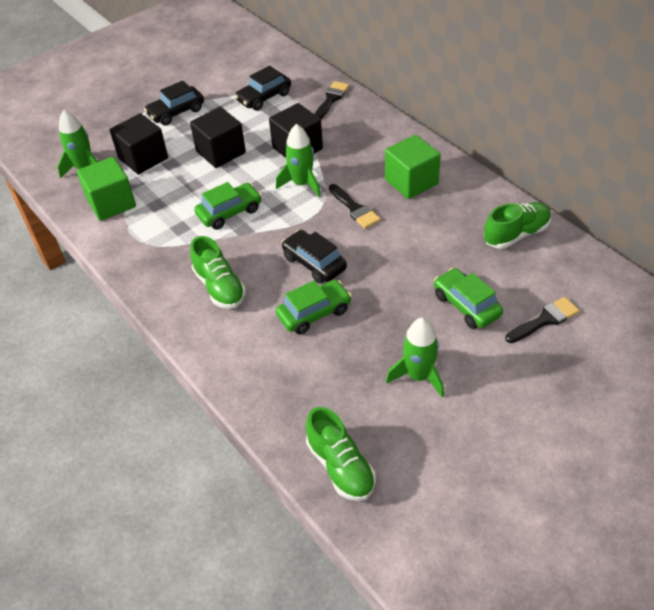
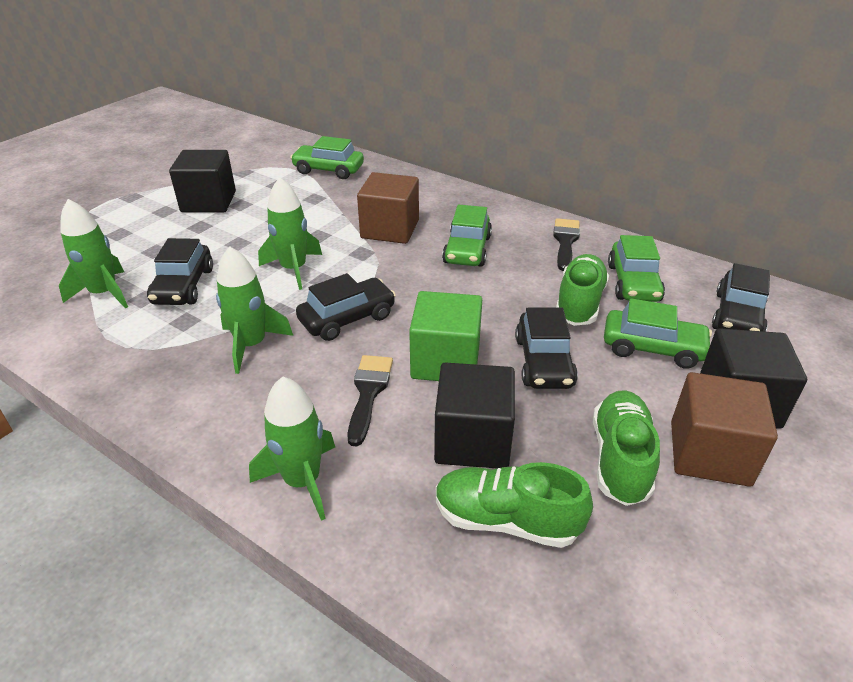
black brush: 3 -> 2
black car: 3 -> 4
brown cube: 0 -> 2
green car: 3 -> 4
green cube: 2 -> 1
green rocket: 3 -> 4

